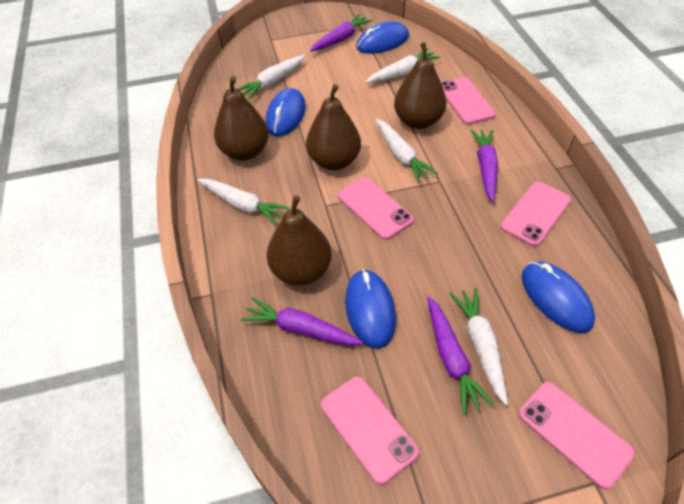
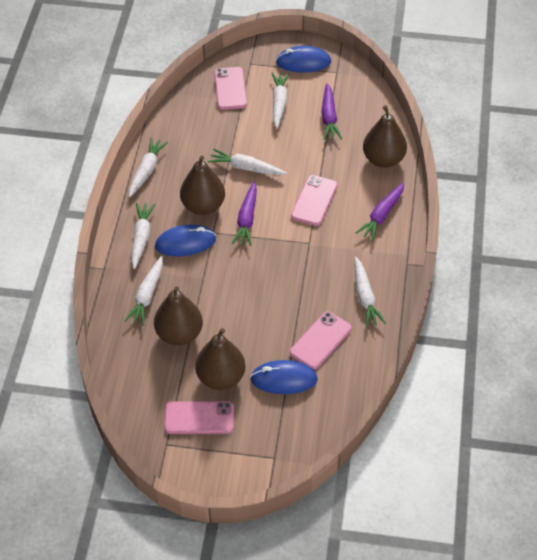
blue mouse: 4 -> 3
pink phone: 5 -> 4
purple carrot: 4 -> 3
white carrot: 5 -> 6

